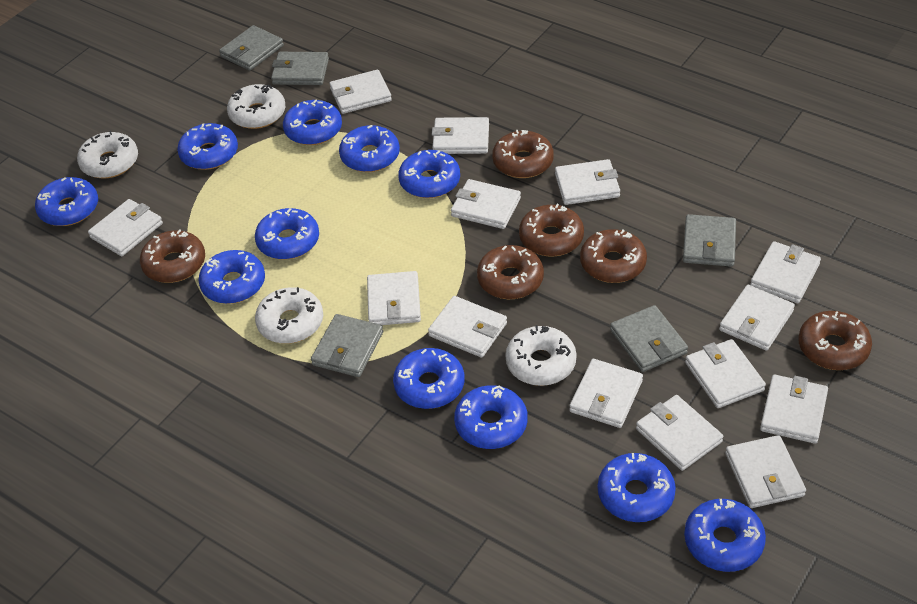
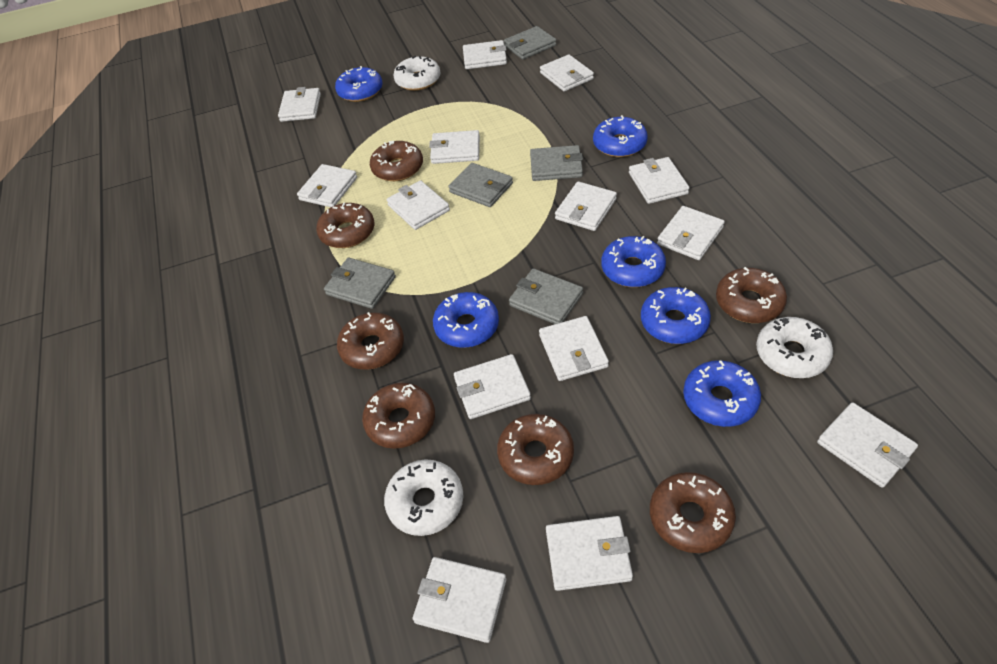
blue donut: 11 -> 6
brown donut: 6 -> 7
white donut: 4 -> 3

